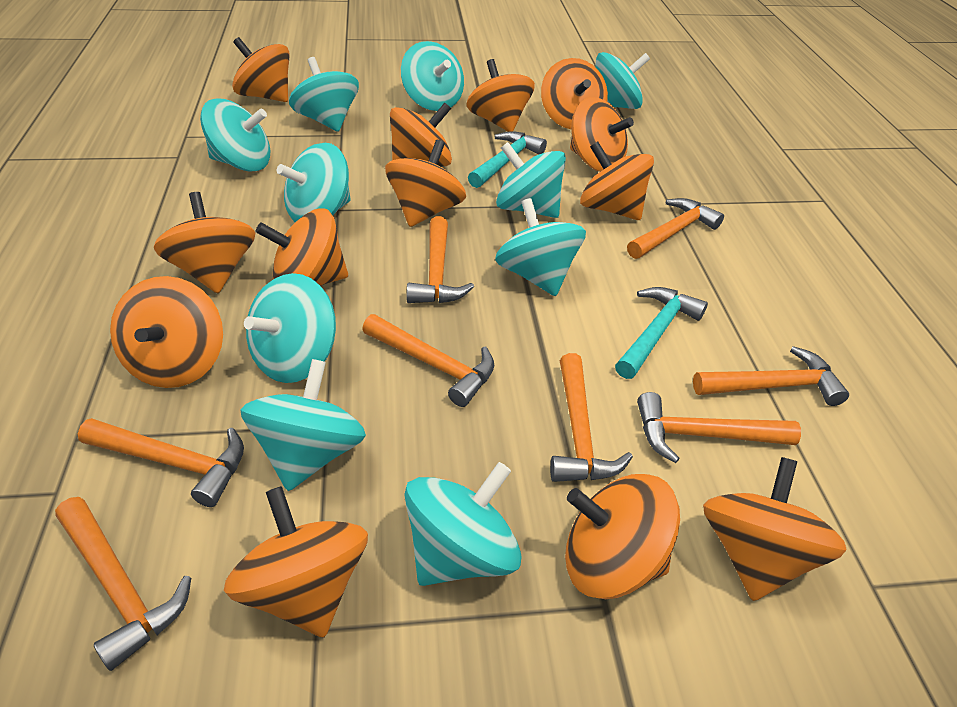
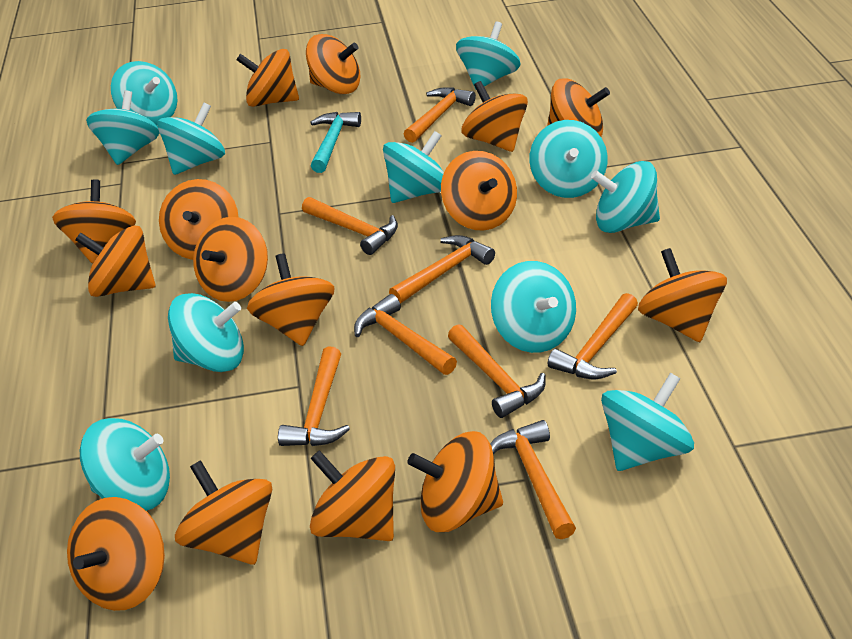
orange spinning top: 13 -> 15
turquoise hammer: 2 -> 1
turquoise spinning top: 10 -> 11

